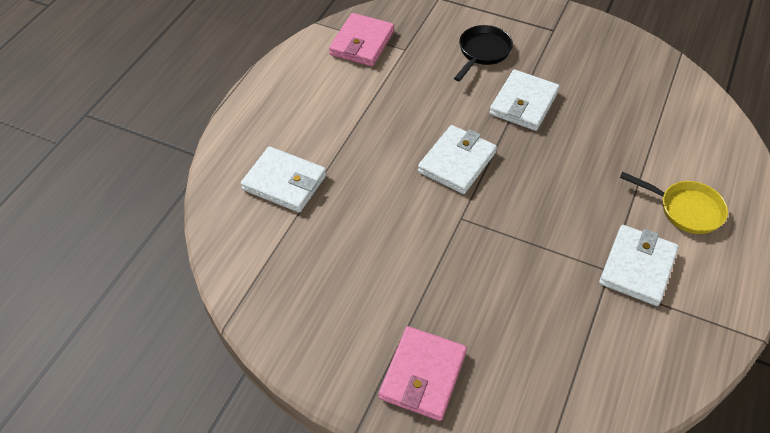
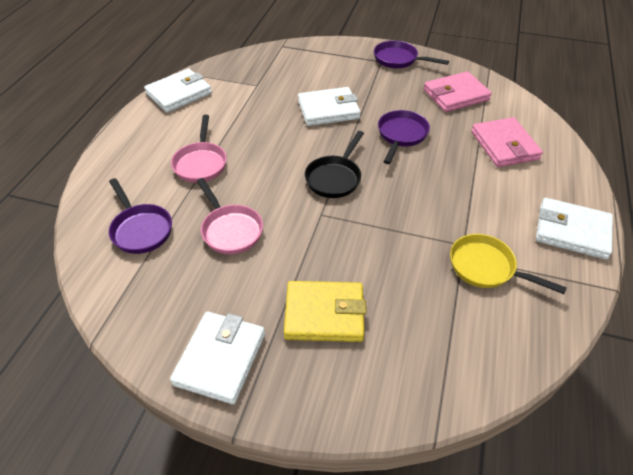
pink pan: 0 -> 2
purple pan: 0 -> 3
yellow wallet: 0 -> 1

